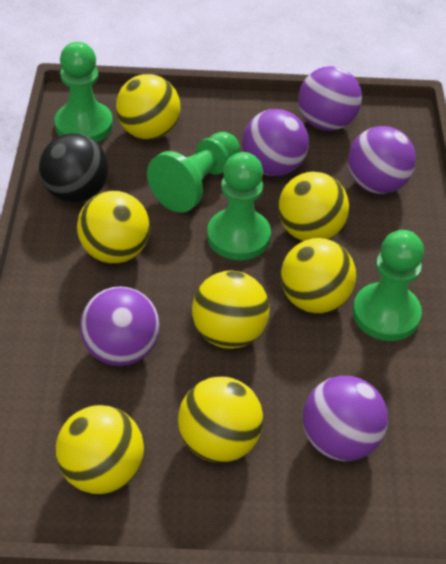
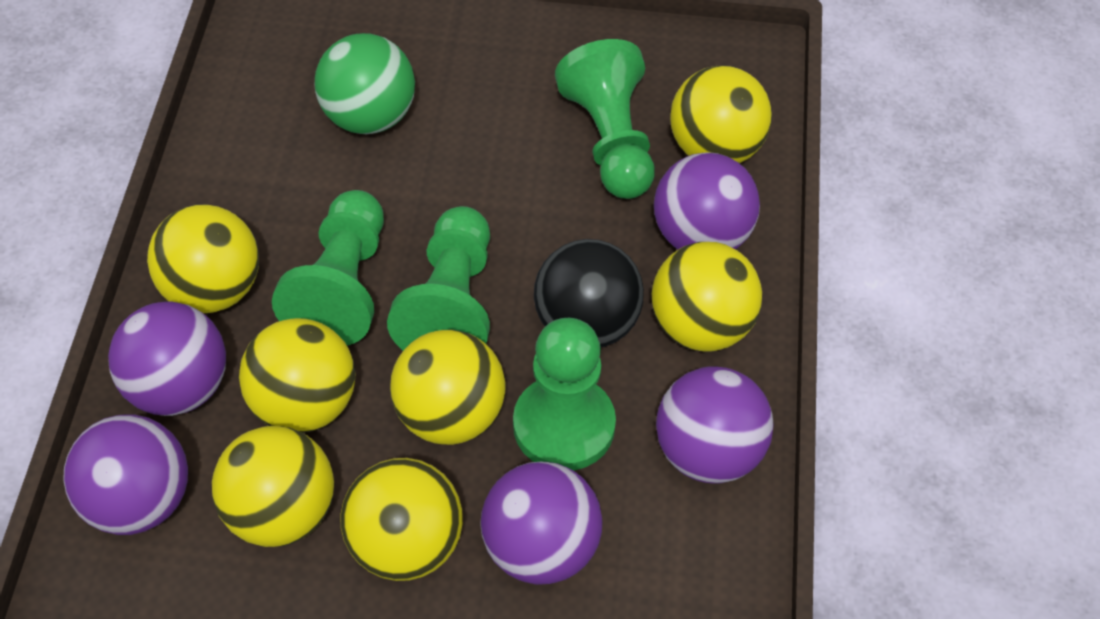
green ball: 0 -> 1

